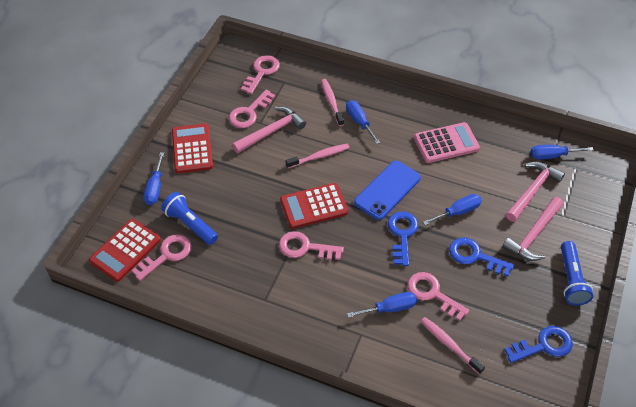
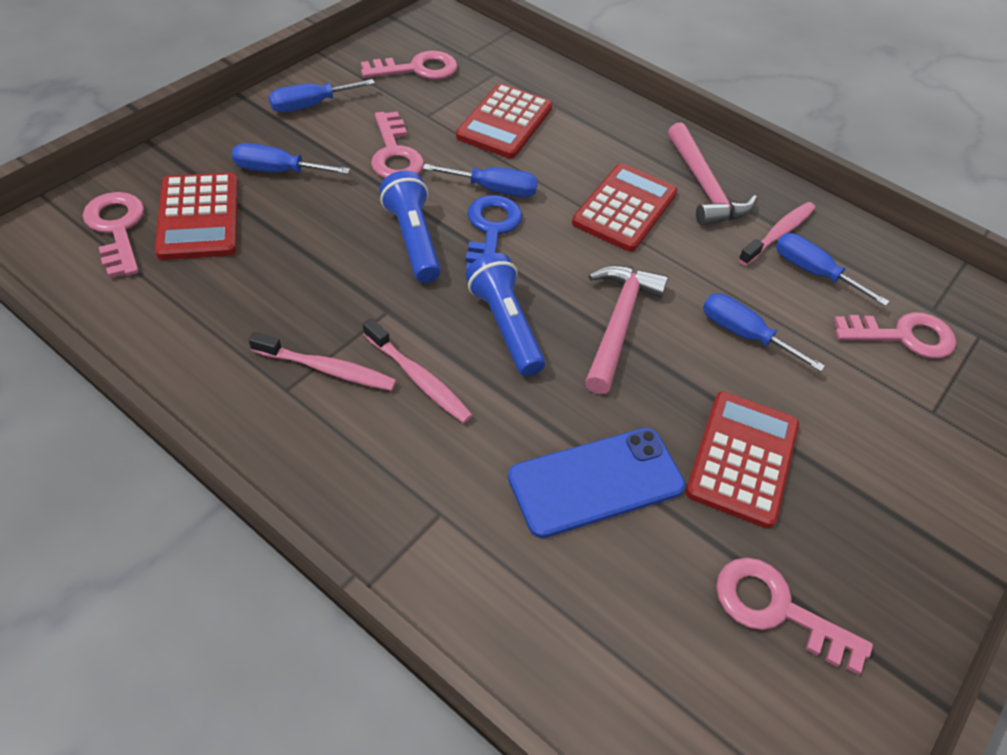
blue key: 3 -> 1
pink calculator: 1 -> 0
pink hammer: 3 -> 2
red calculator: 3 -> 4

